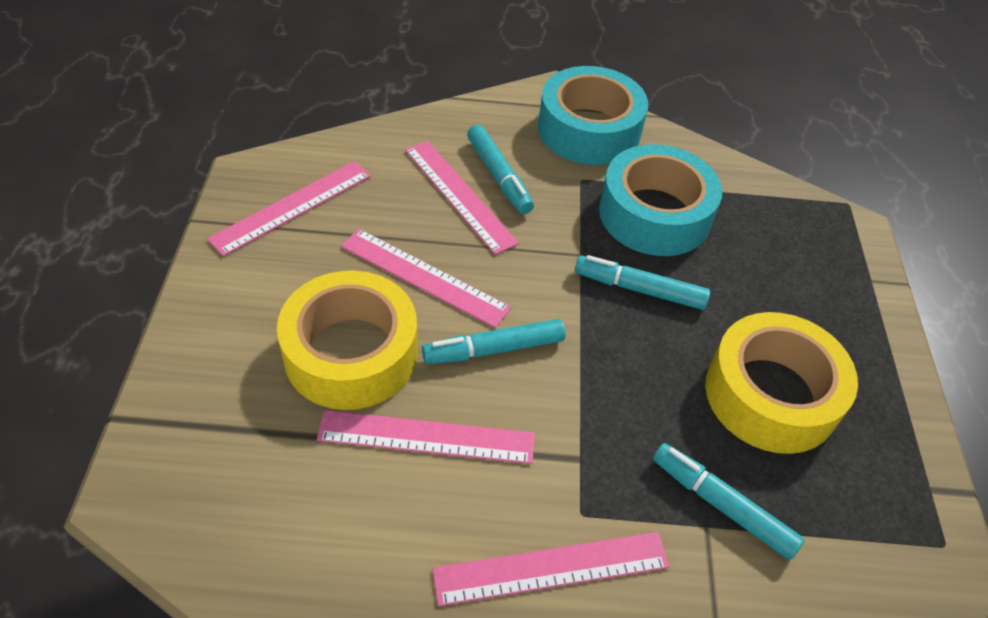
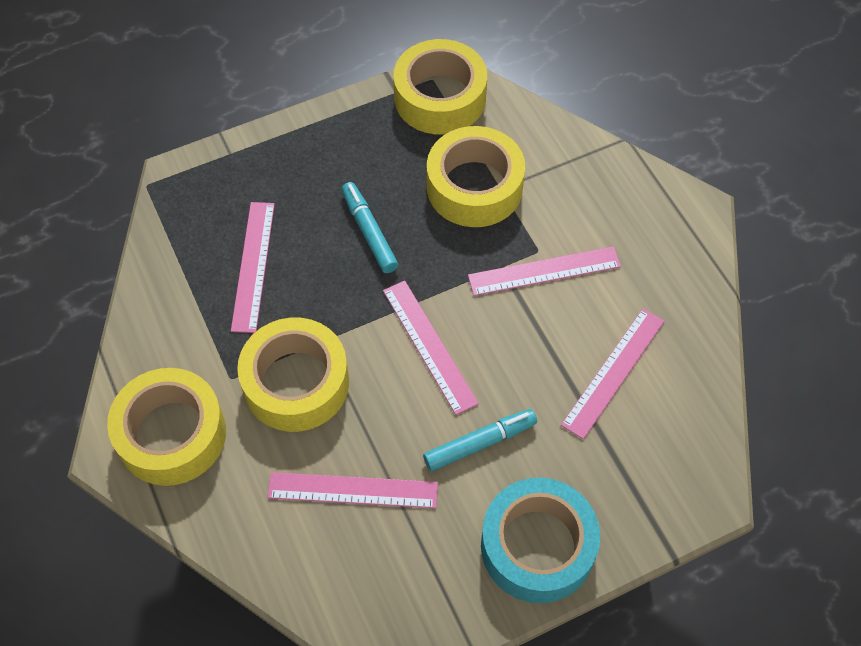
turquoise marker: 4 -> 2
turquoise tape: 2 -> 1
yellow tape: 2 -> 4

